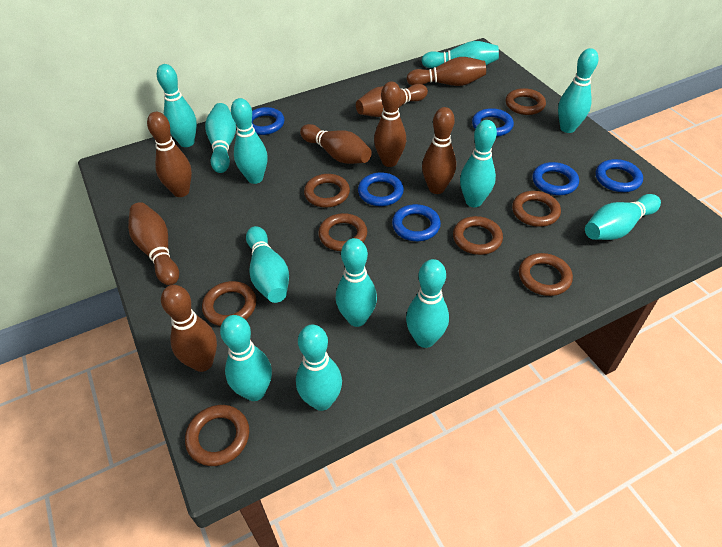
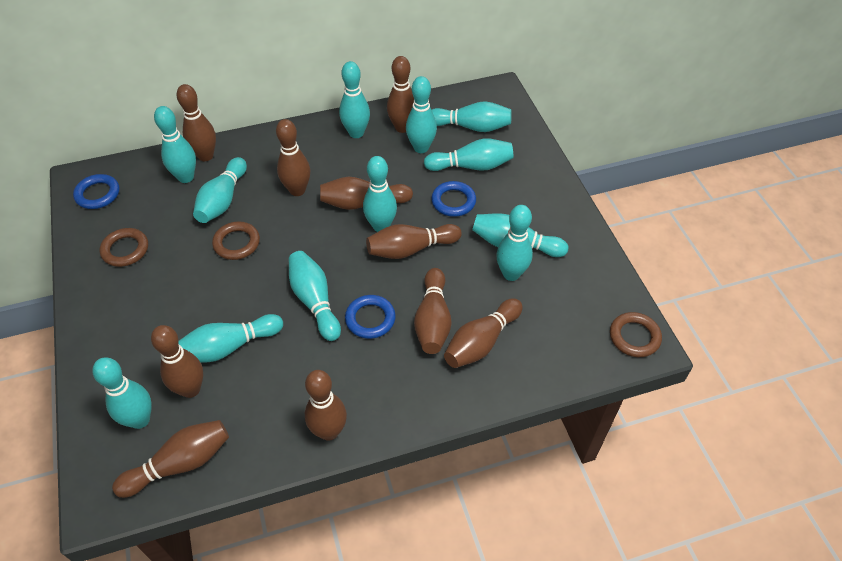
blue ring: 6 -> 3
brown bowling pin: 8 -> 10
brown ring: 8 -> 3

